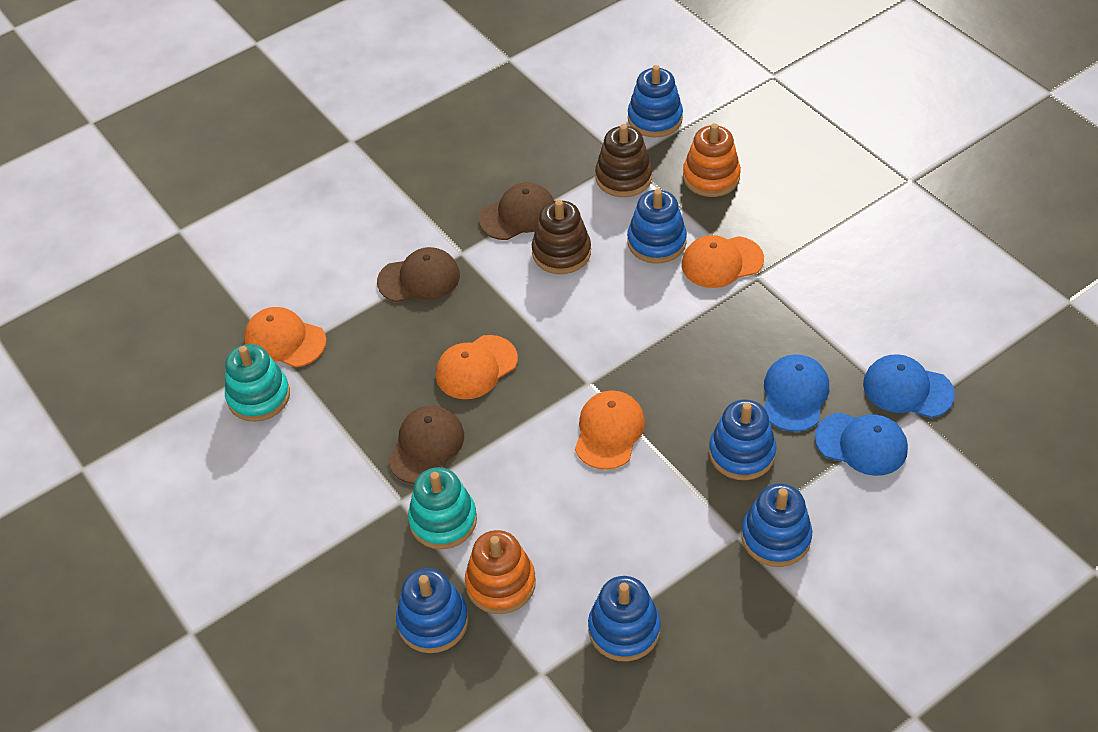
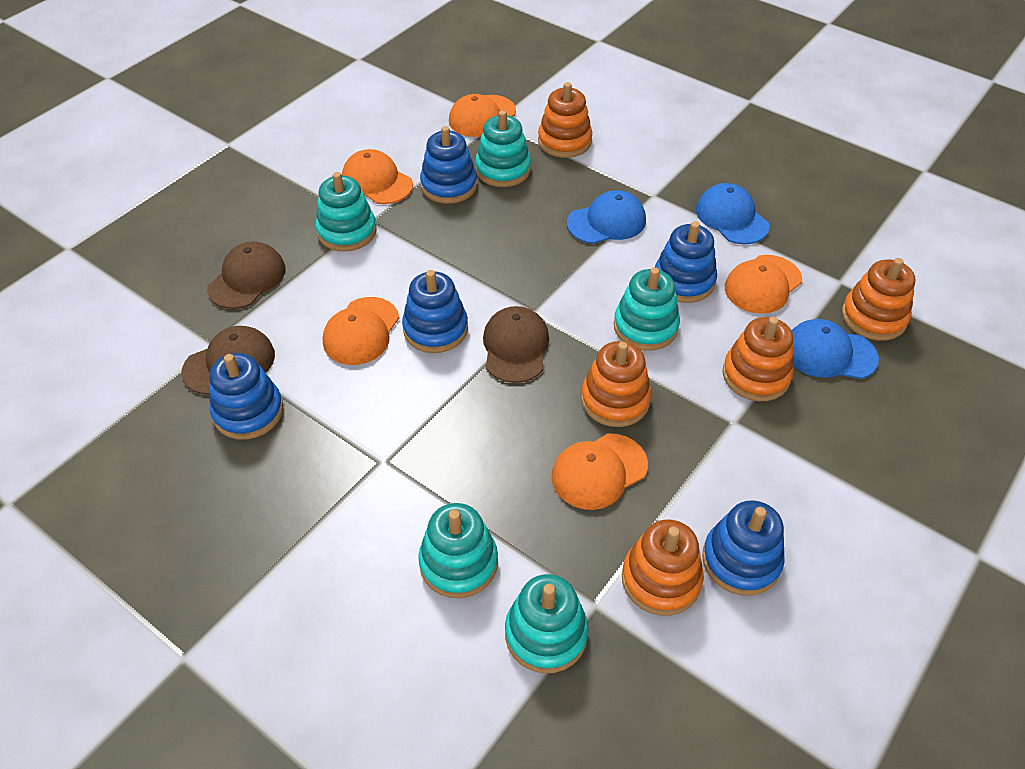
blue stacking toy: 6 -> 5
brown stacking toy: 2 -> 0
orange cap: 4 -> 5
orange stacking toy: 2 -> 5
turquoise stacking toy: 2 -> 5

